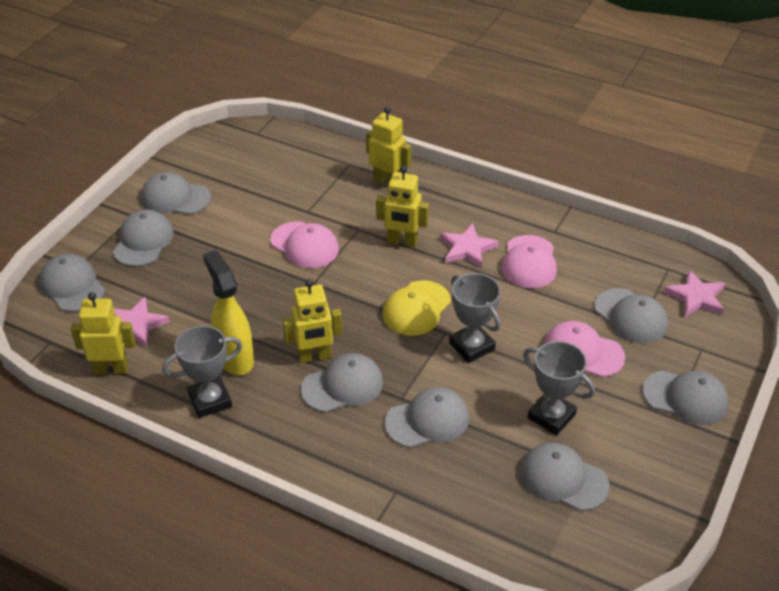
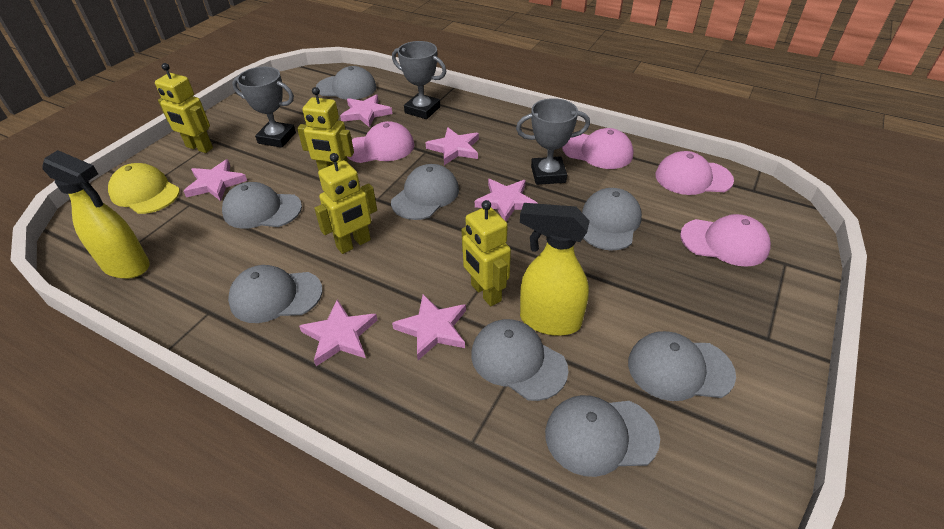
pink cap: 3 -> 4
pink star: 3 -> 6
yellow spray bottle: 1 -> 2

